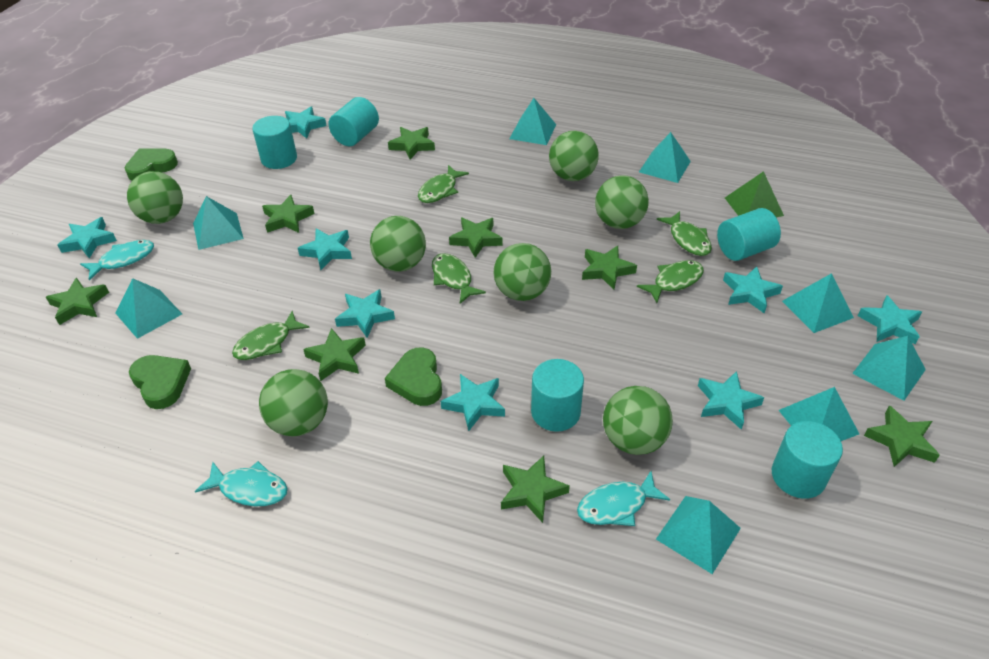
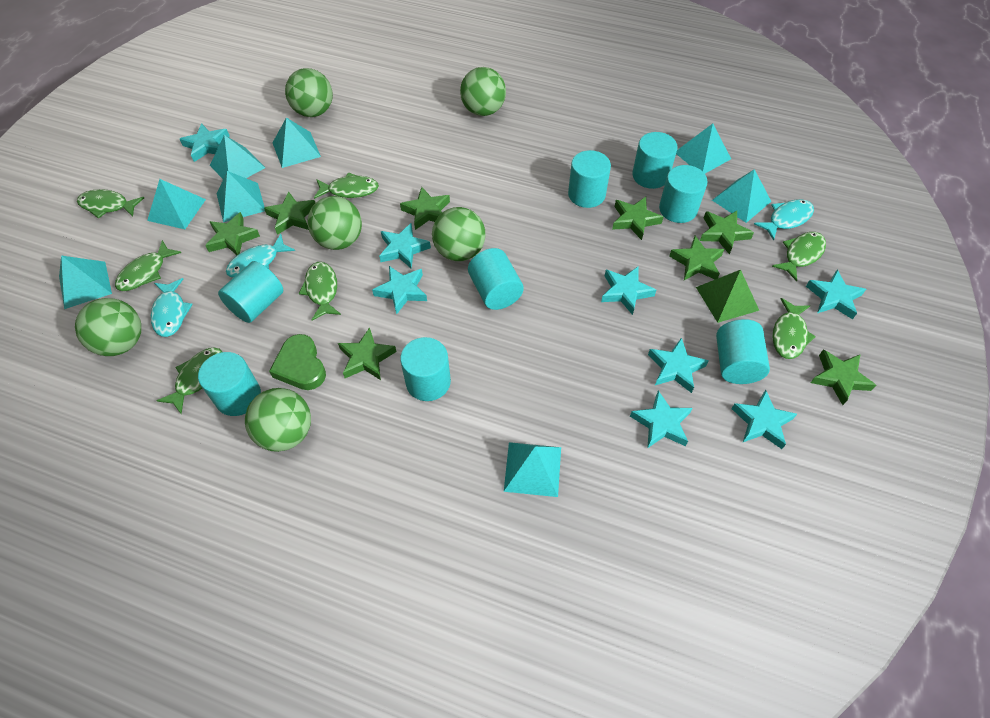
green ball: 7 -> 6
green fish: 5 -> 7
green heart: 3 -> 1
turquoise cylinder: 5 -> 8

